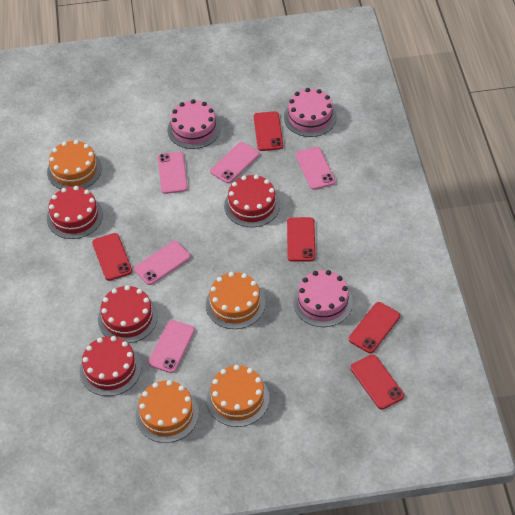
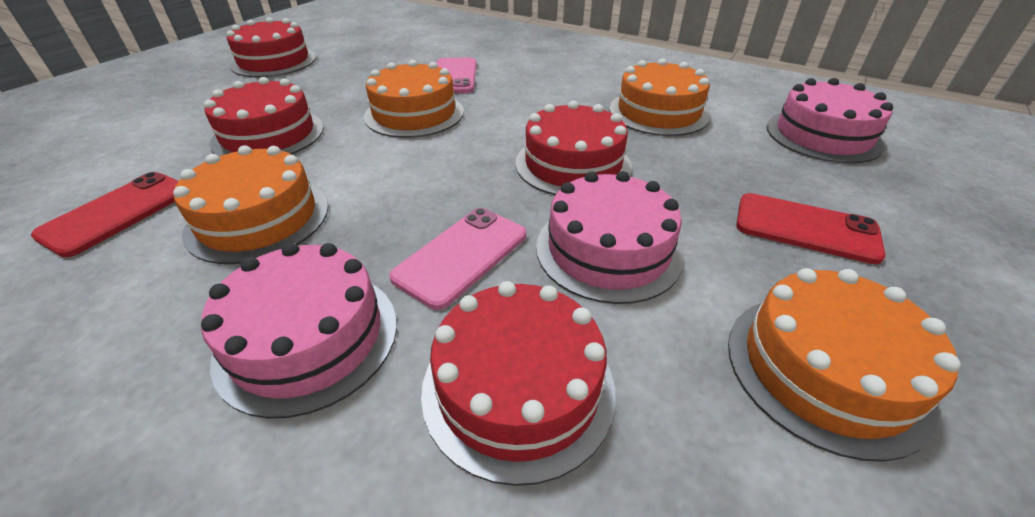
pink phone: 5 -> 2
red phone: 5 -> 2

